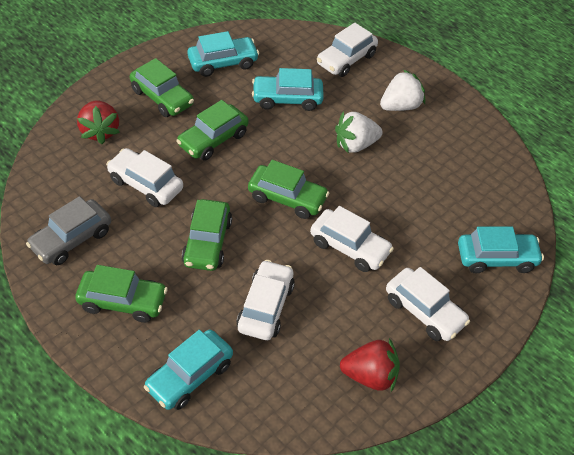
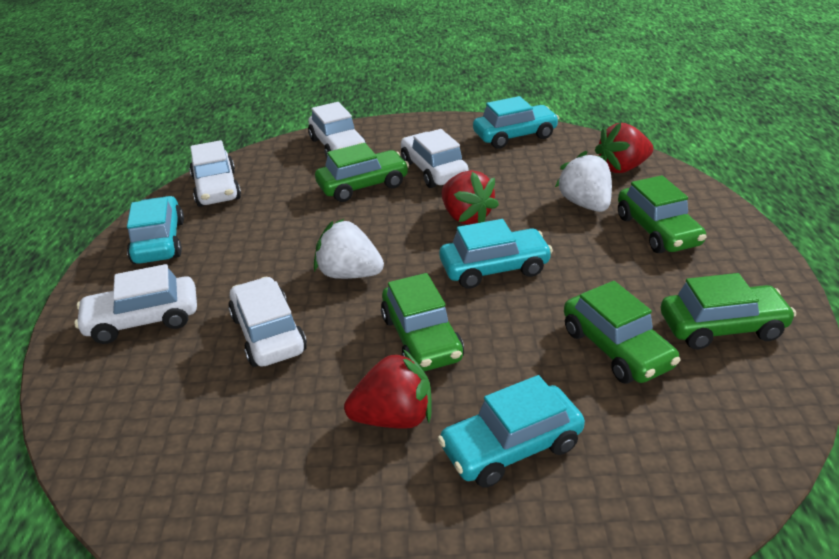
grey car: 1 -> 0
red strawberry: 2 -> 3

